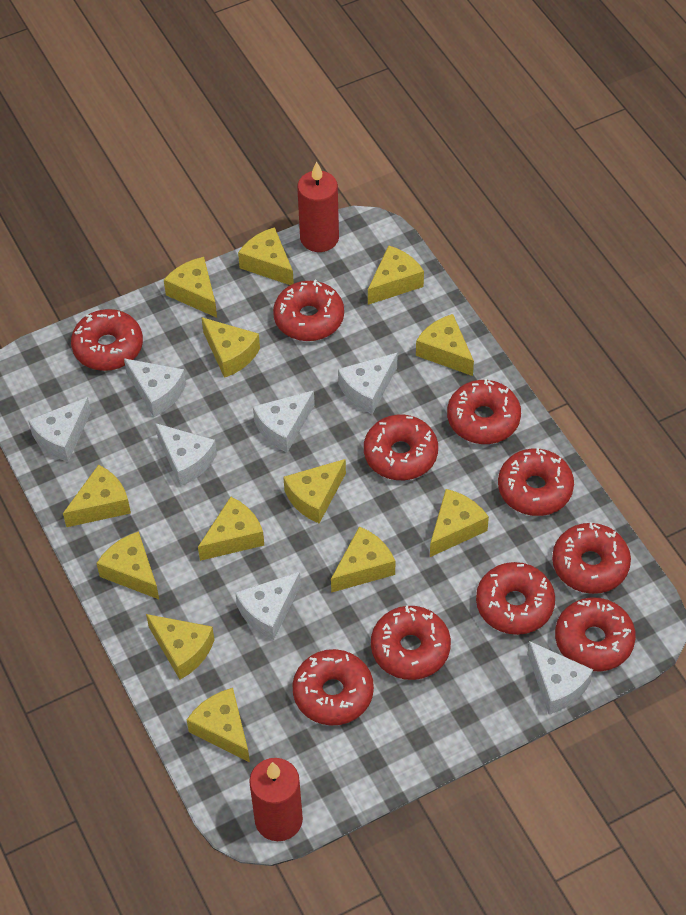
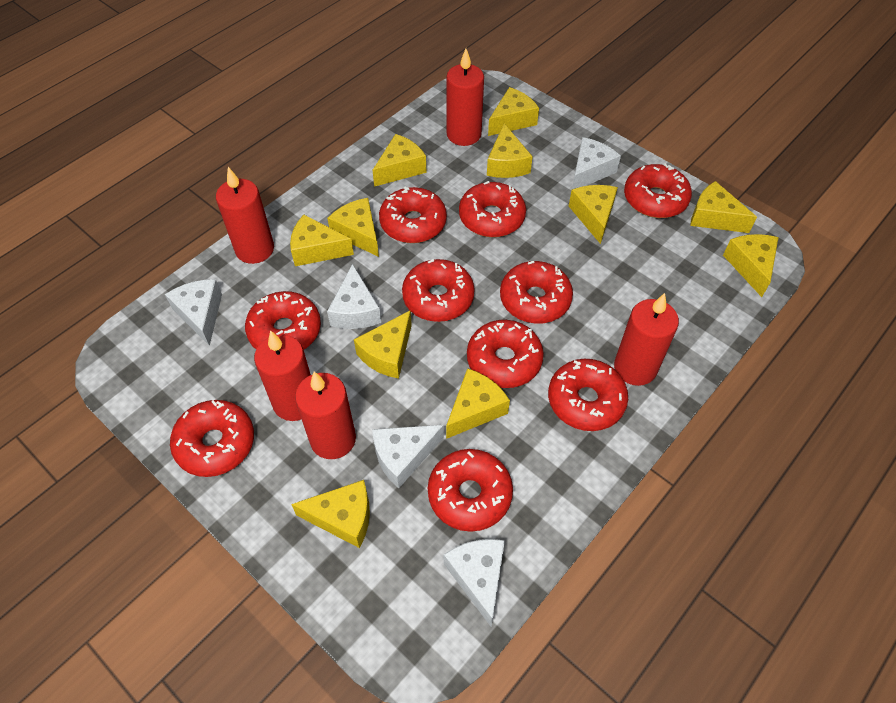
red candle: 2 -> 5
white cheese: 7 -> 5
yellow cheese: 13 -> 11

